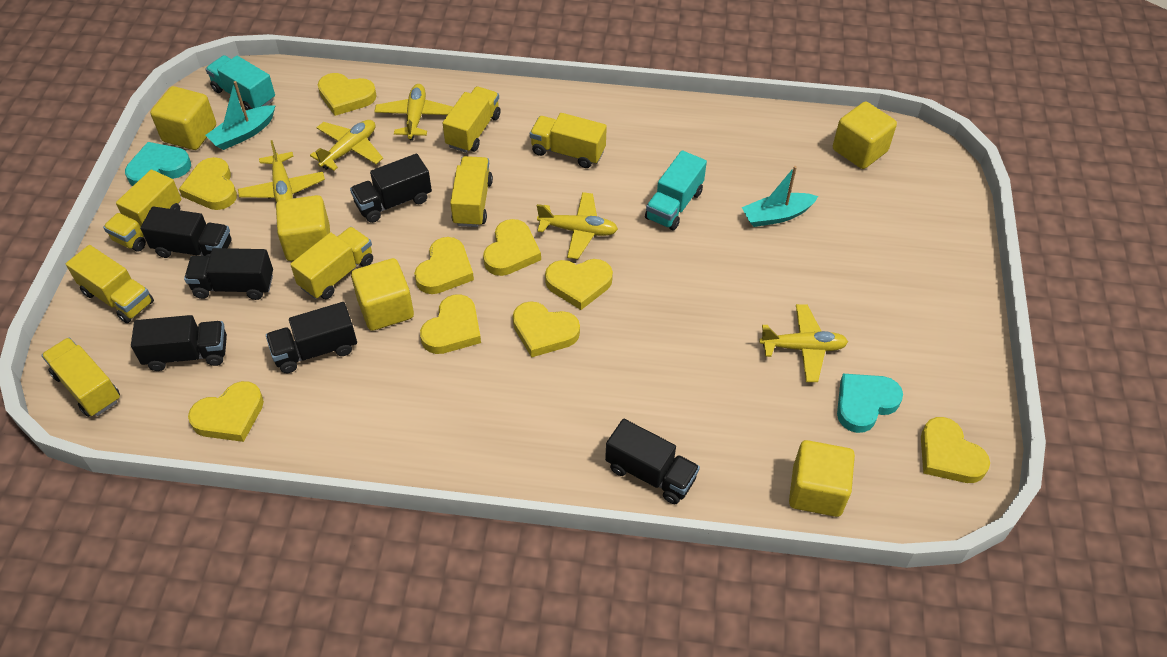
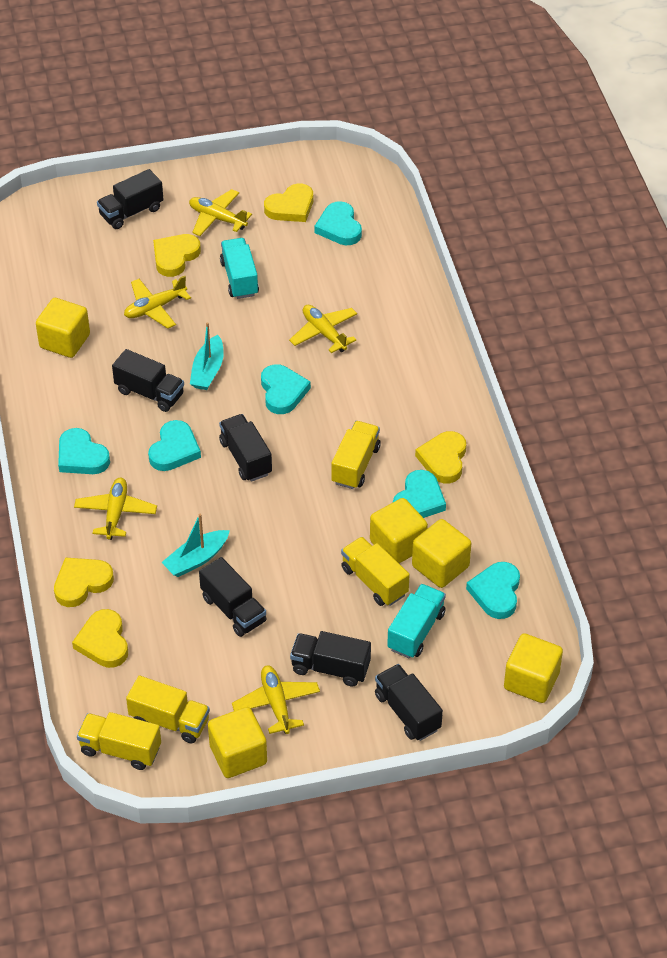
turquoise heart: 2 -> 6
yellow heart: 9 -> 5
yellow truck: 7 -> 4

